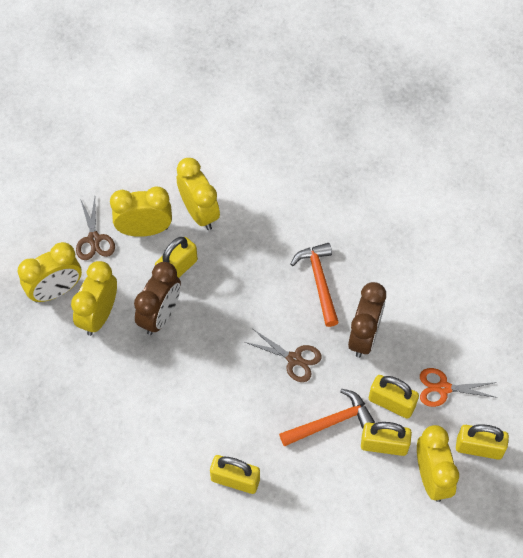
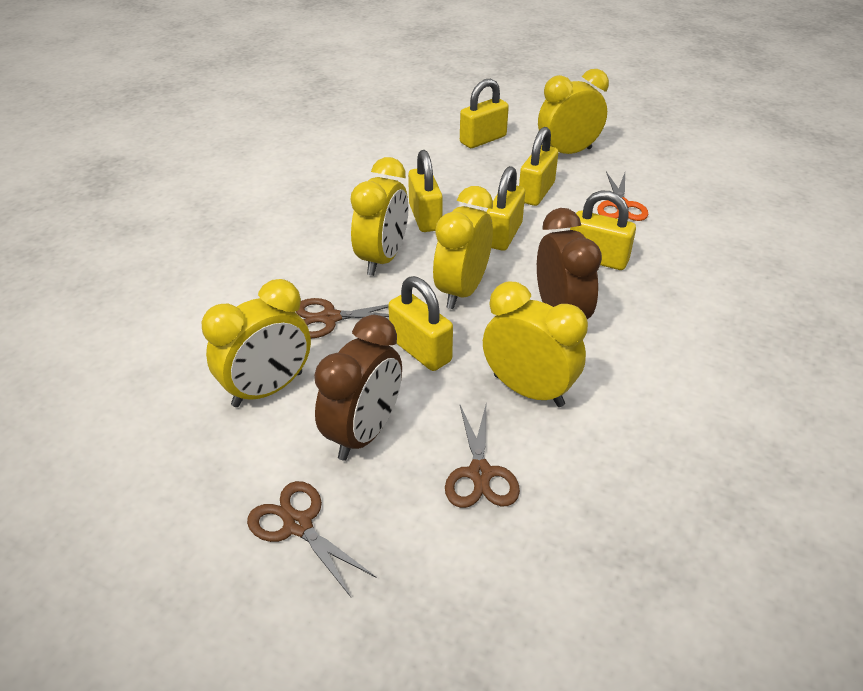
brown scissors: 2 -> 3
orange hammer: 2 -> 0
yellow padlock: 5 -> 6

